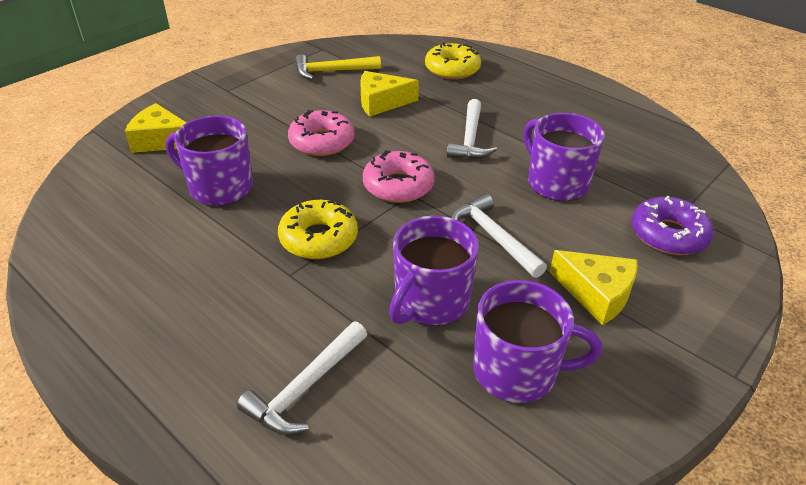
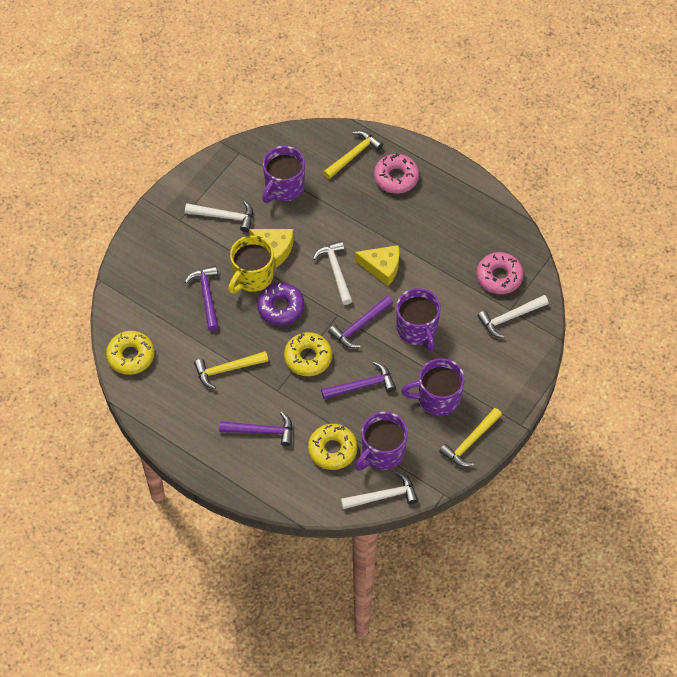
purple hammer: 0 -> 4
white hammer: 3 -> 4
yellow cheese: 3 -> 2
yellow donut: 2 -> 3
yellow hammer: 1 -> 3
yellow mug: 0 -> 1

